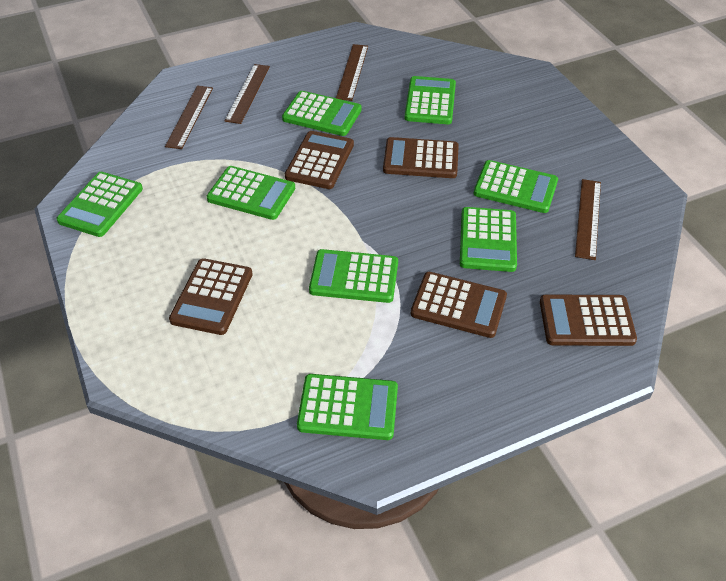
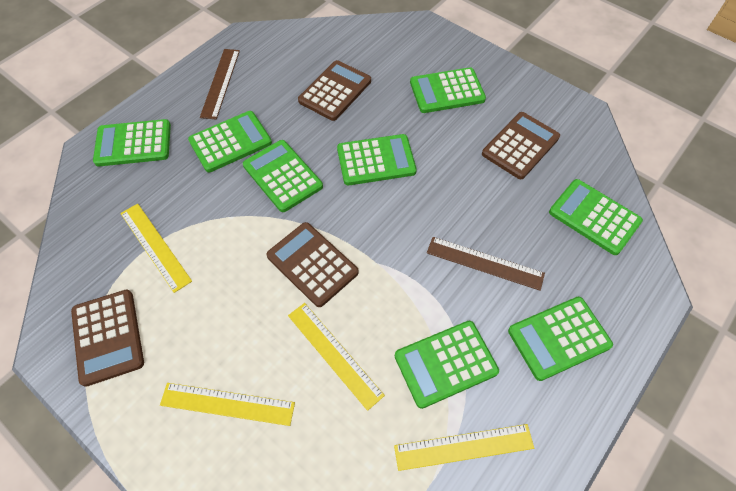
brown calculator: 5 -> 4
brown ruler: 4 -> 2
yellow ruler: 0 -> 4

